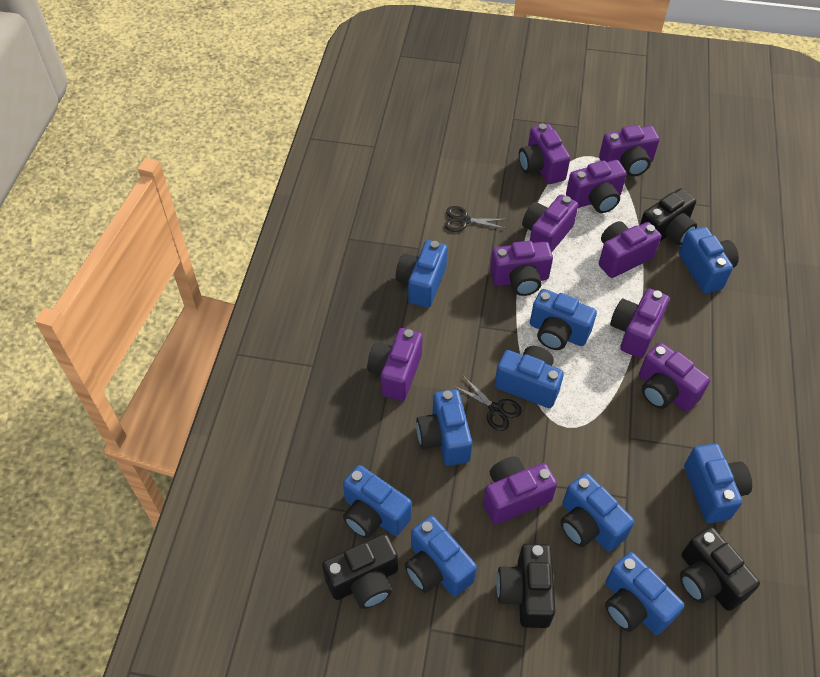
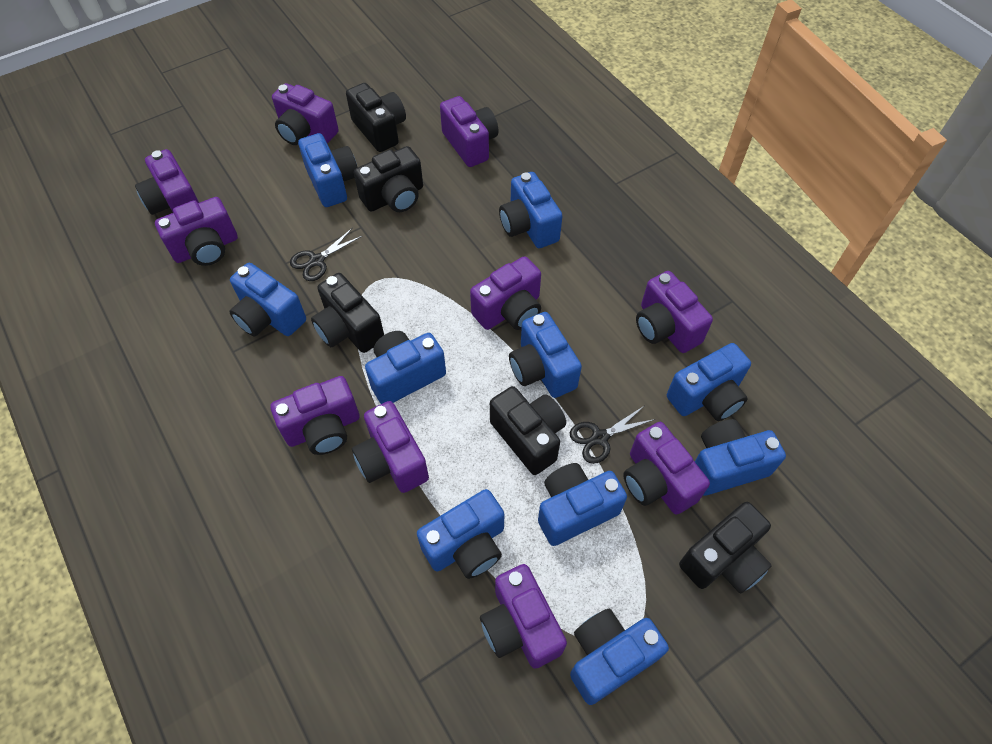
black camera: 4 -> 5

